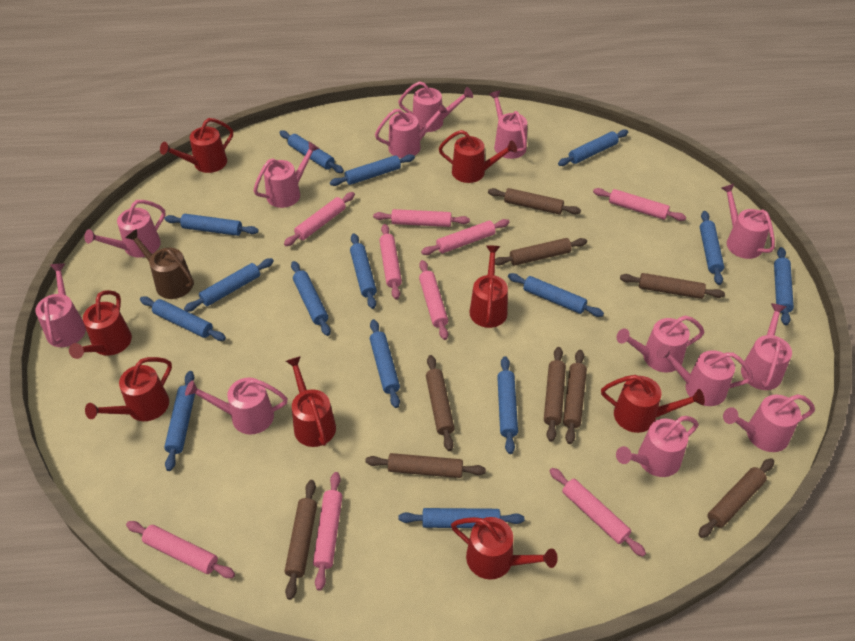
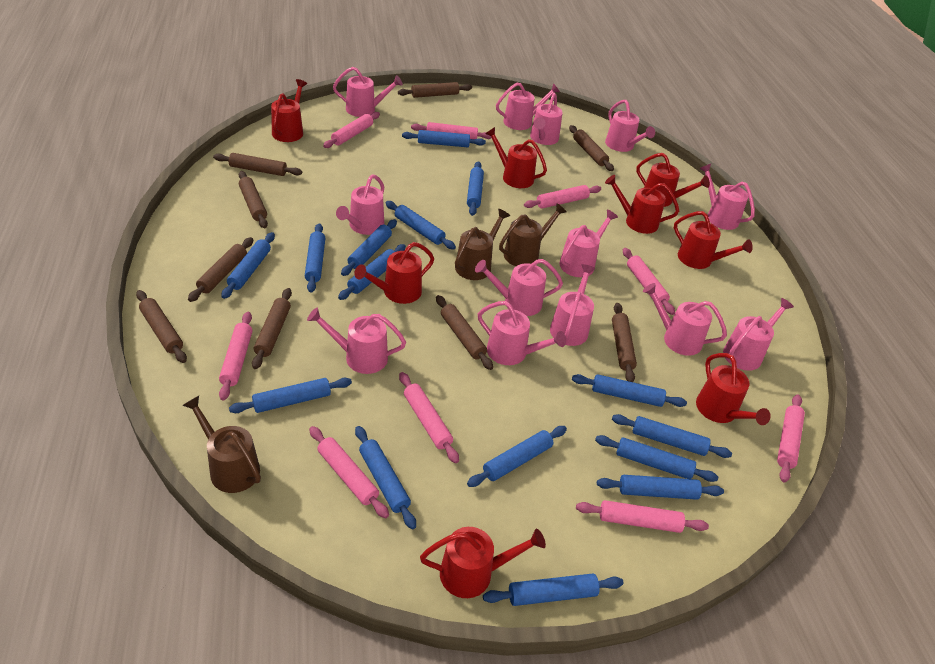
brown watering can: 1 -> 3

